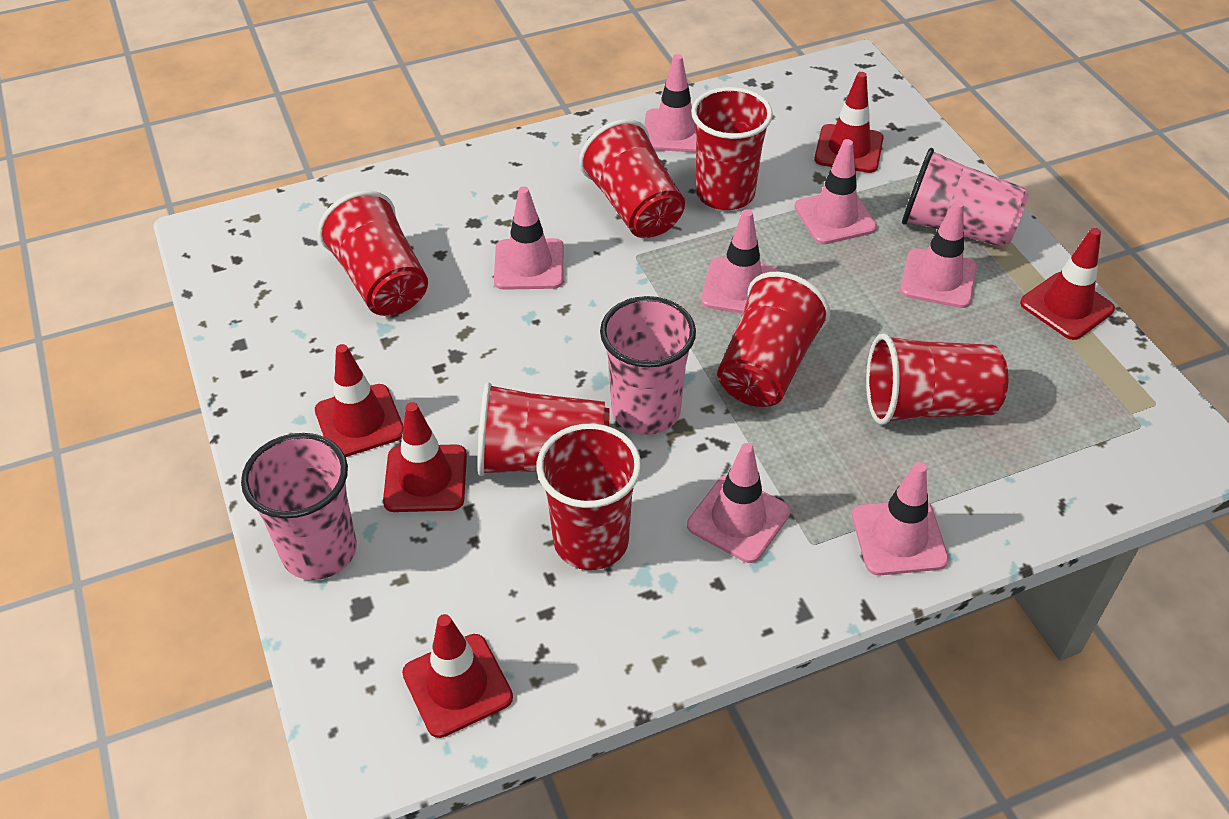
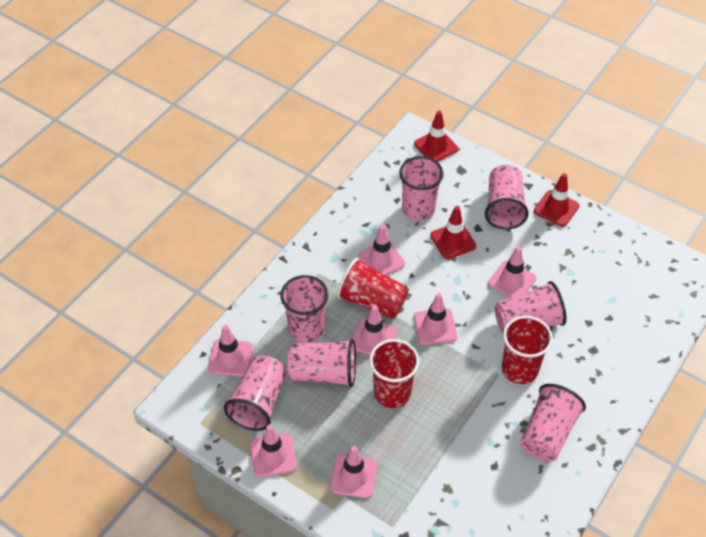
pink cup: 3 -> 7
red cup: 7 -> 3
red traffic cone: 5 -> 3

